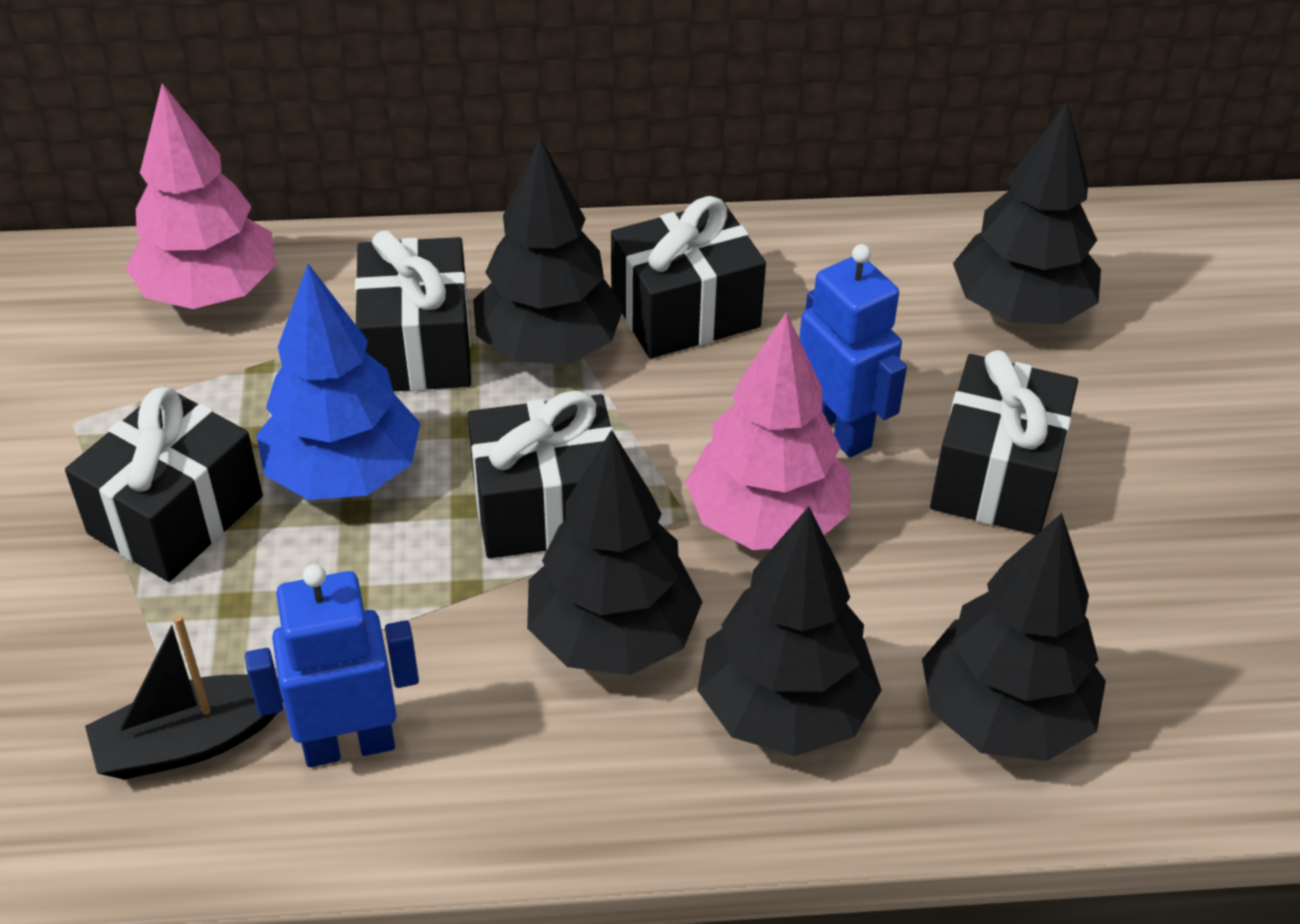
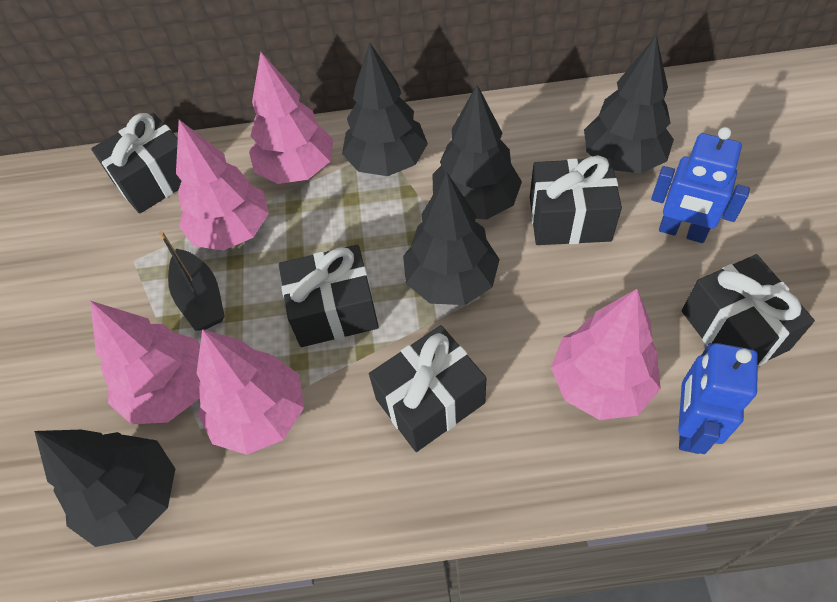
blue tree: 1 -> 0
pink tree: 2 -> 5

